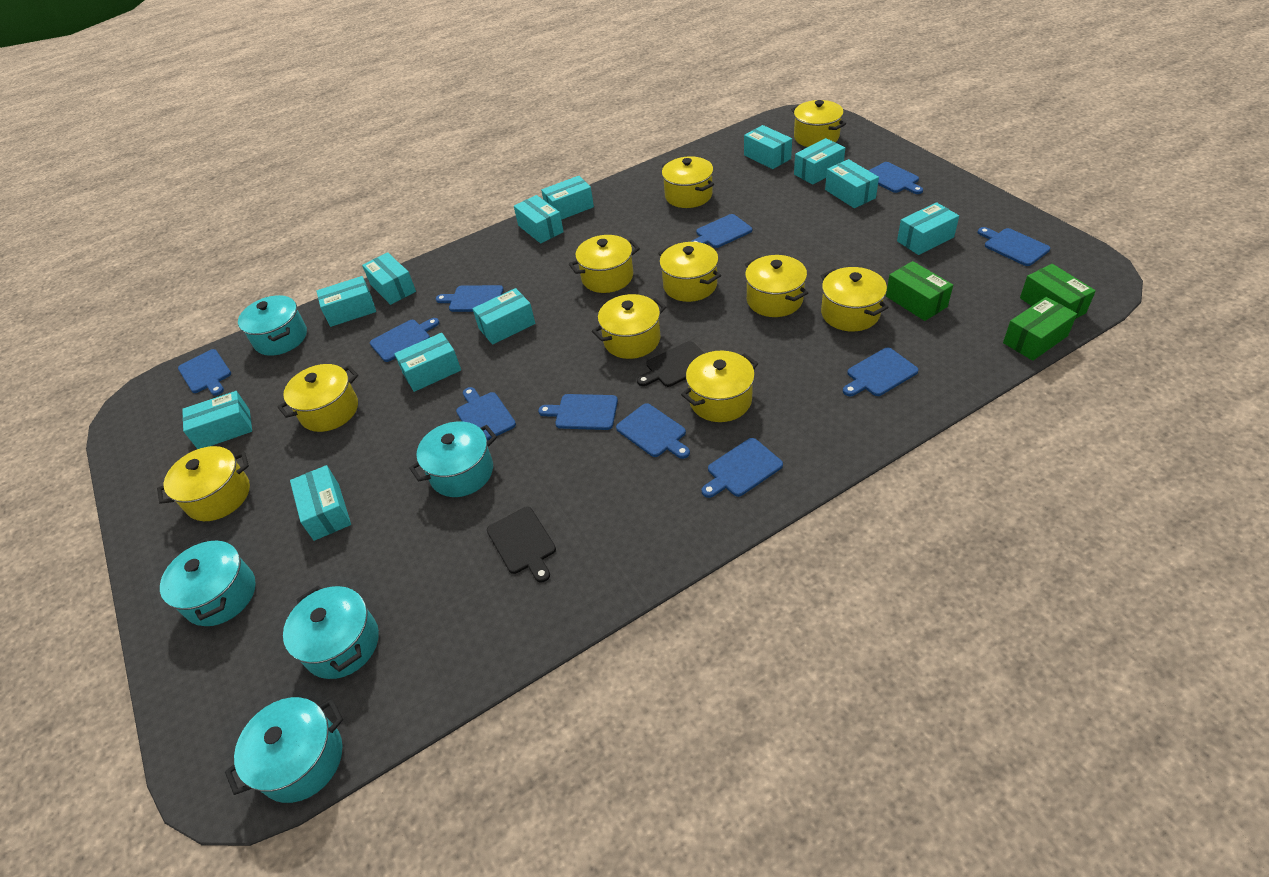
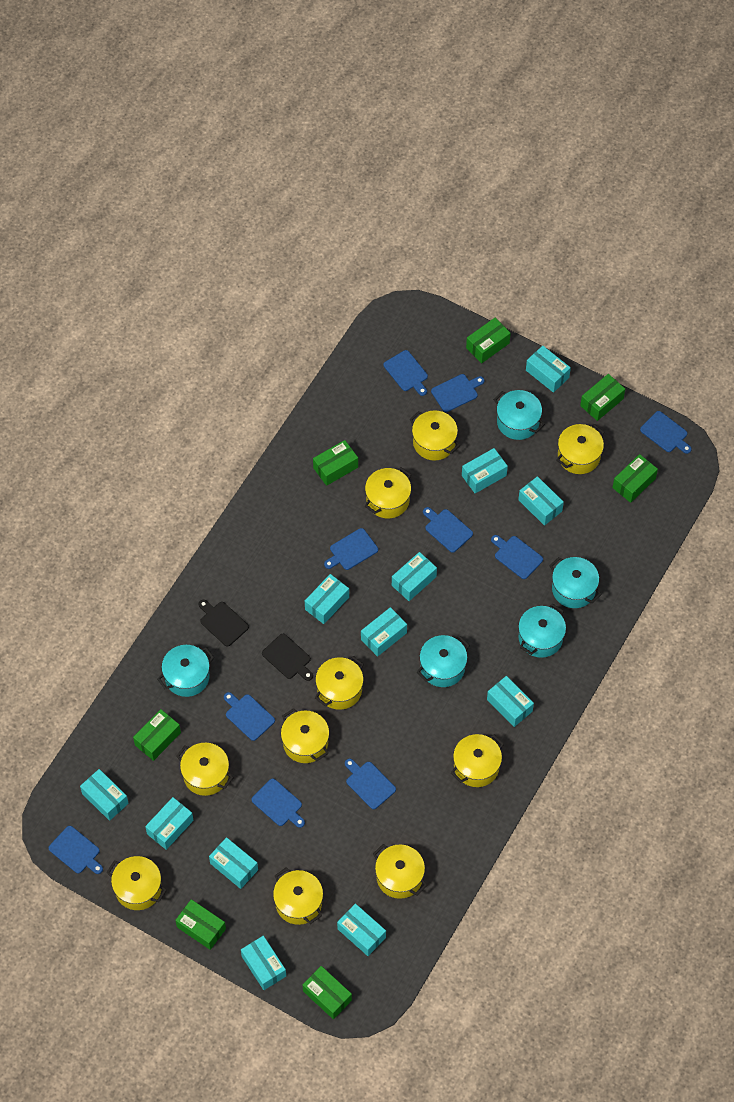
blue cutting board: 11 -> 10
green box: 3 -> 7

